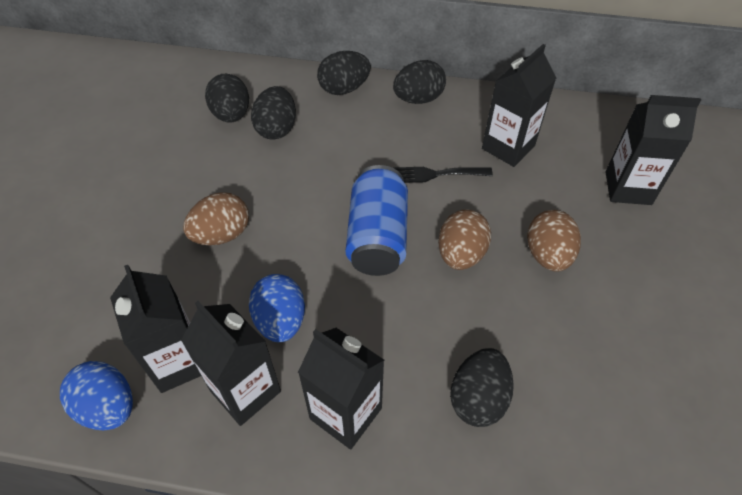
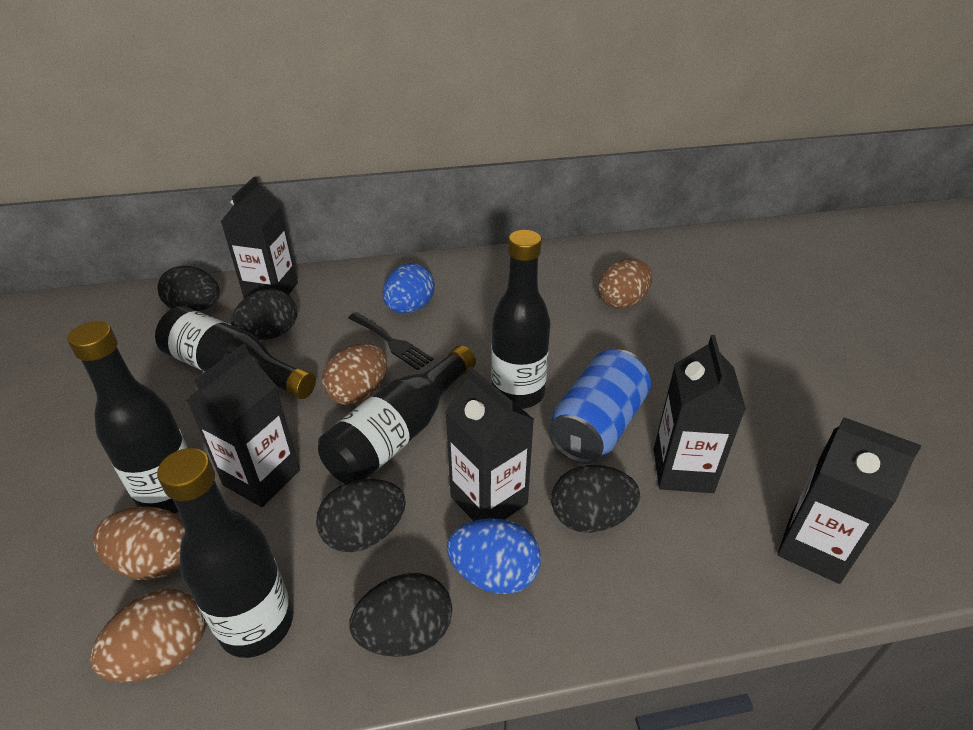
black bottle: 0 -> 5
brown egg: 3 -> 4

